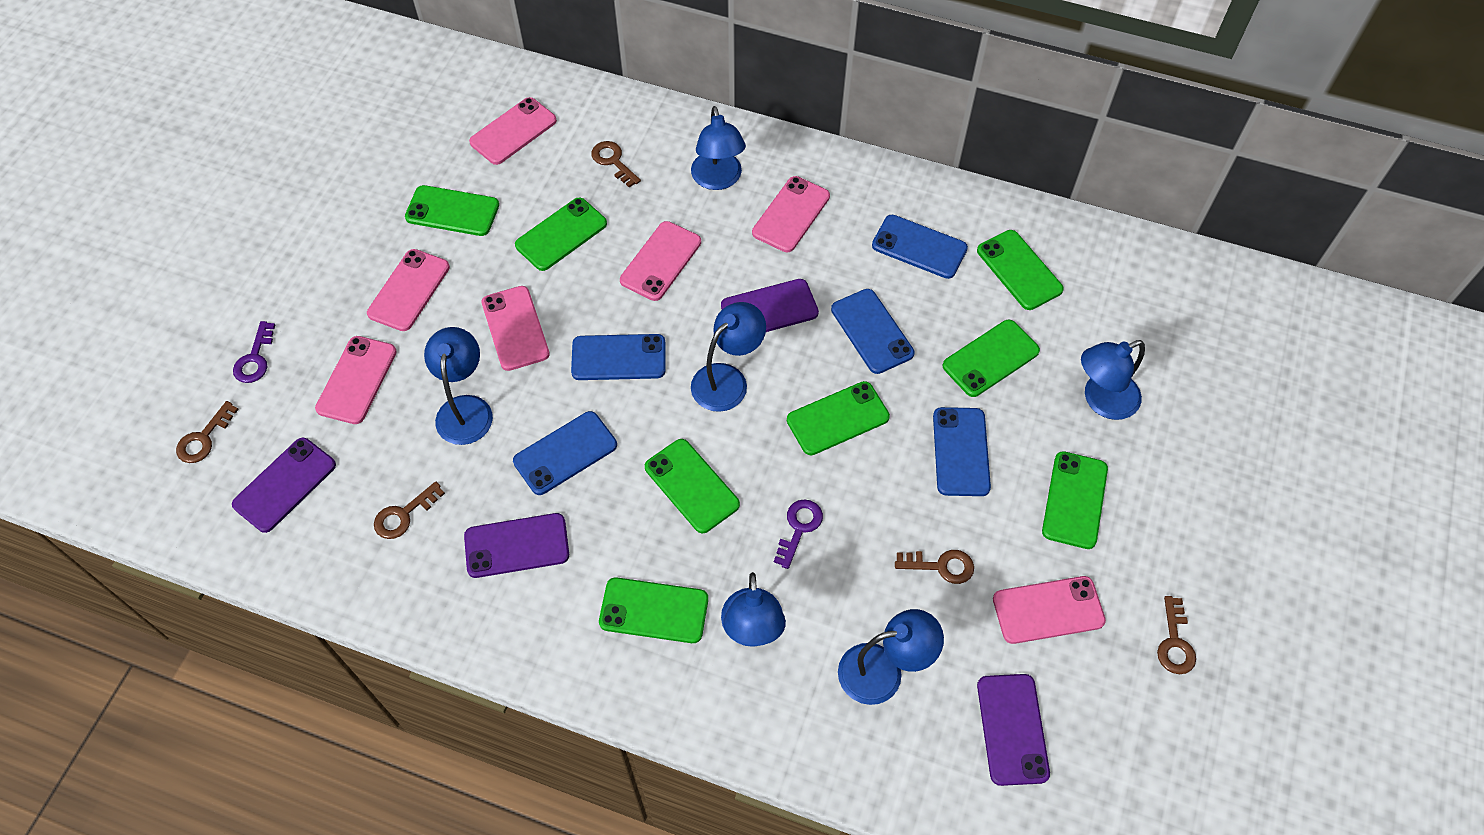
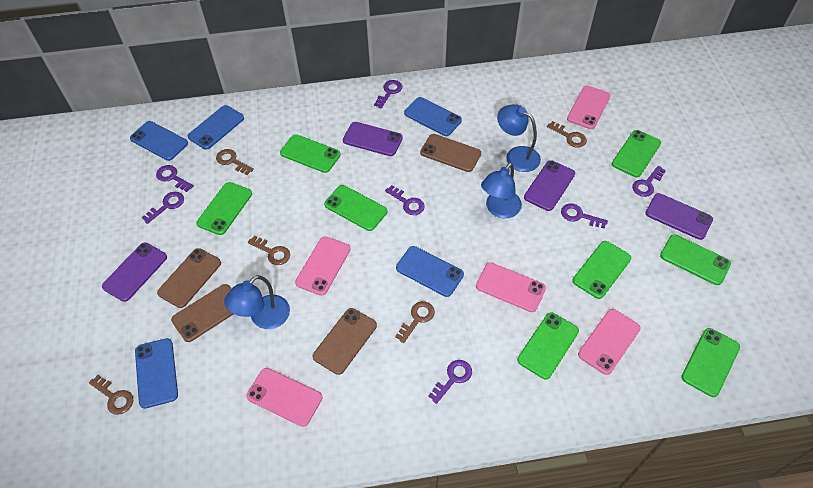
blue lamp: 6 -> 3
brown phone: 0 -> 4
pink phone: 7 -> 5
purple key: 2 -> 7

